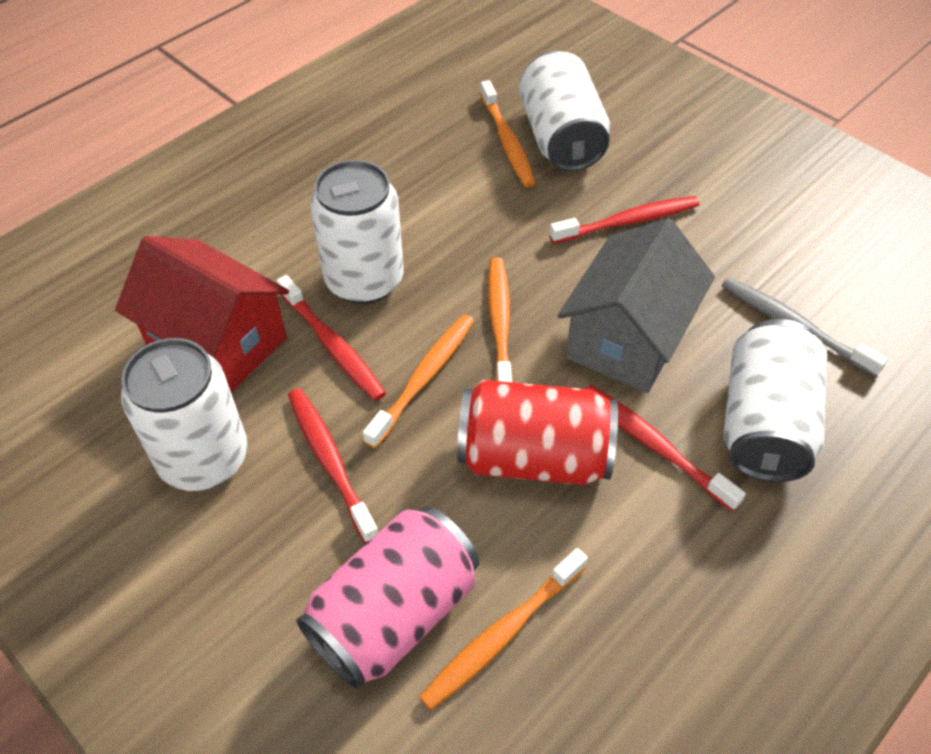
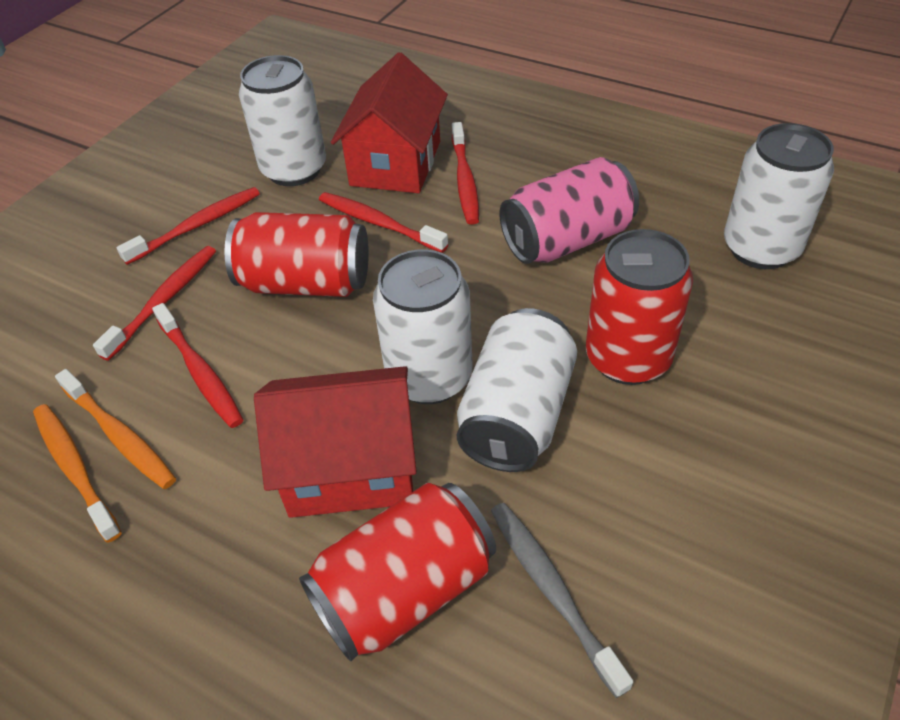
grey house: 1 -> 0
orange toothbrush: 4 -> 2
red can: 1 -> 3
red house: 1 -> 2
red toothbrush: 4 -> 5

